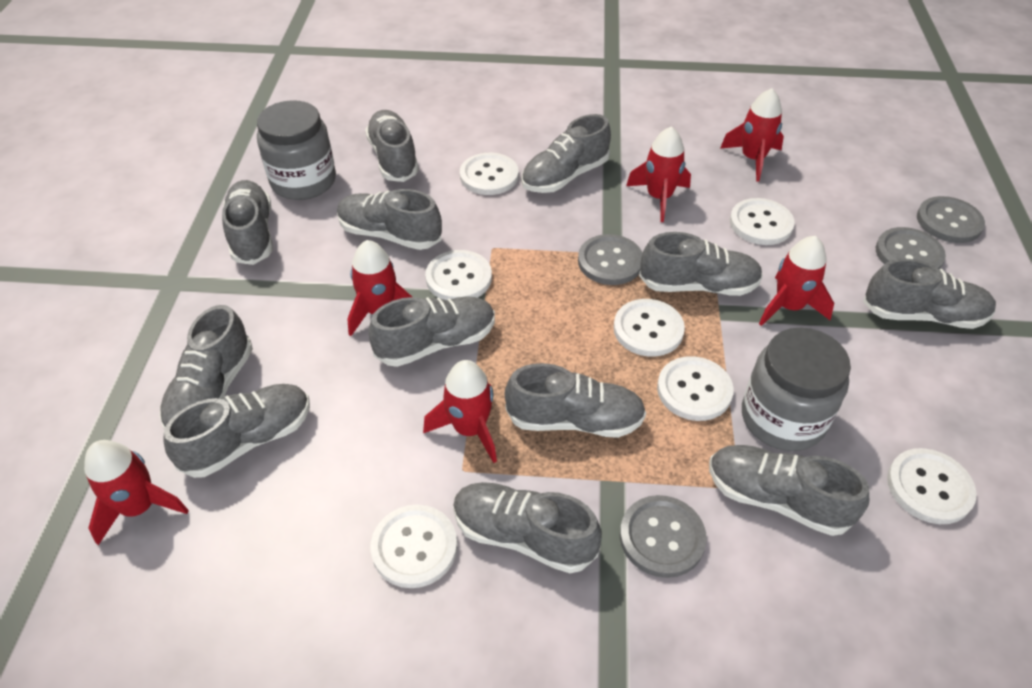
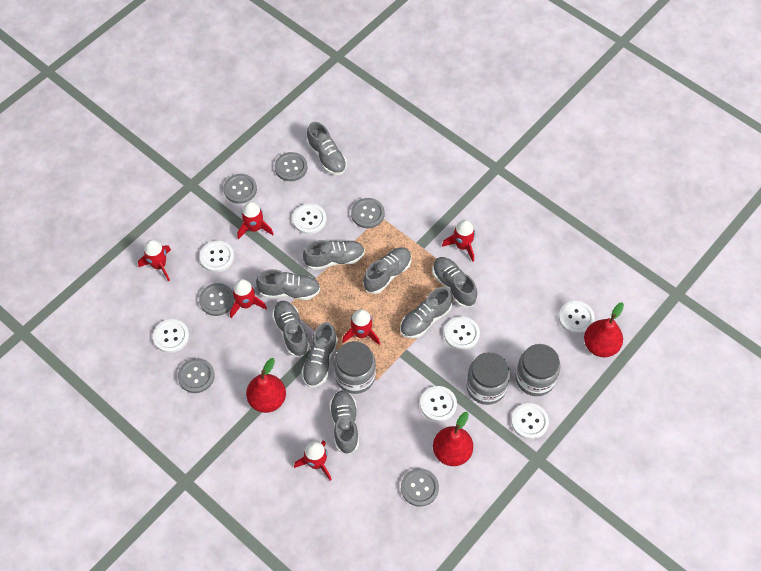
grey button: 4 -> 6
grey jar: 2 -> 3
grey shoe: 12 -> 9
red pear: 0 -> 3

